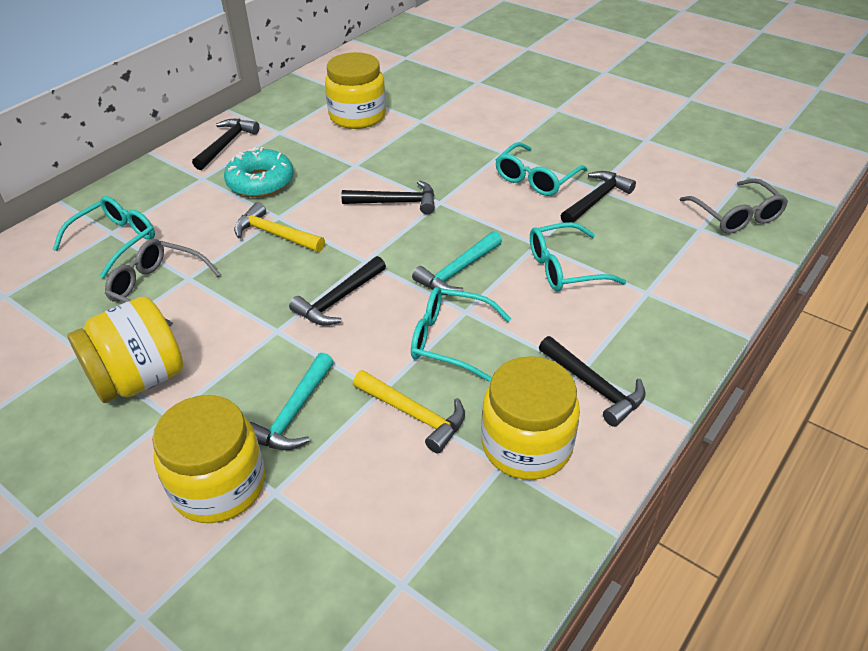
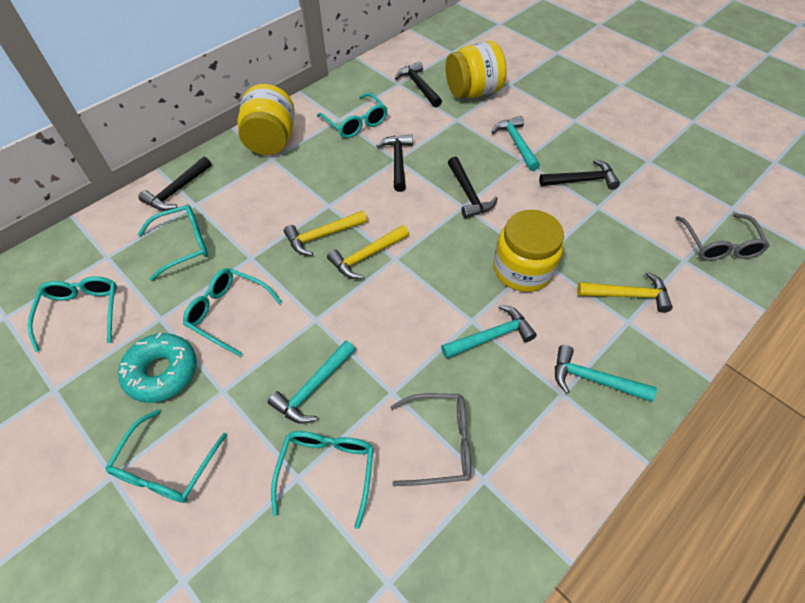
turquoise glasses: 4 -> 6
turquoise hammer: 2 -> 4
yellow hammer: 2 -> 3
yellow jar: 4 -> 3

